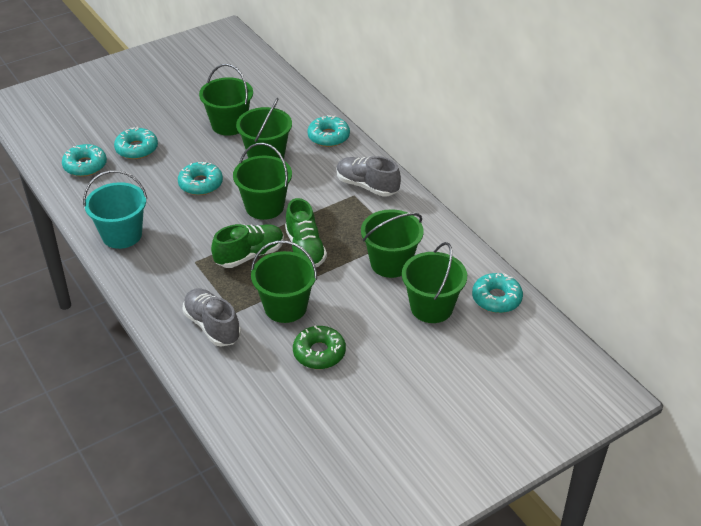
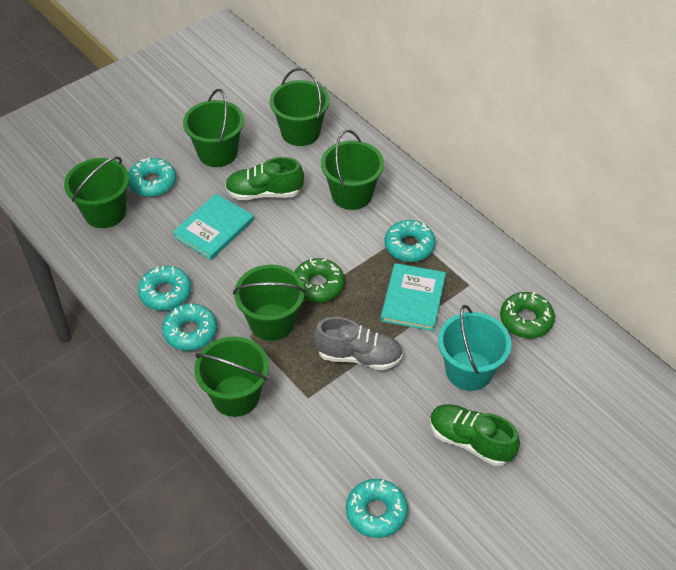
green donut: 1 -> 2
grey shoe: 2 -> 1
turquoise book: 0 -> 2

